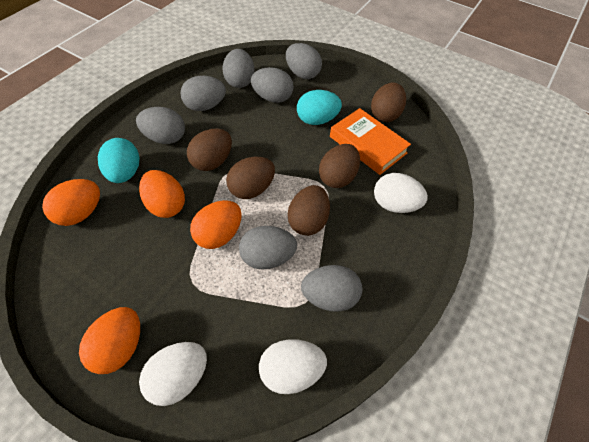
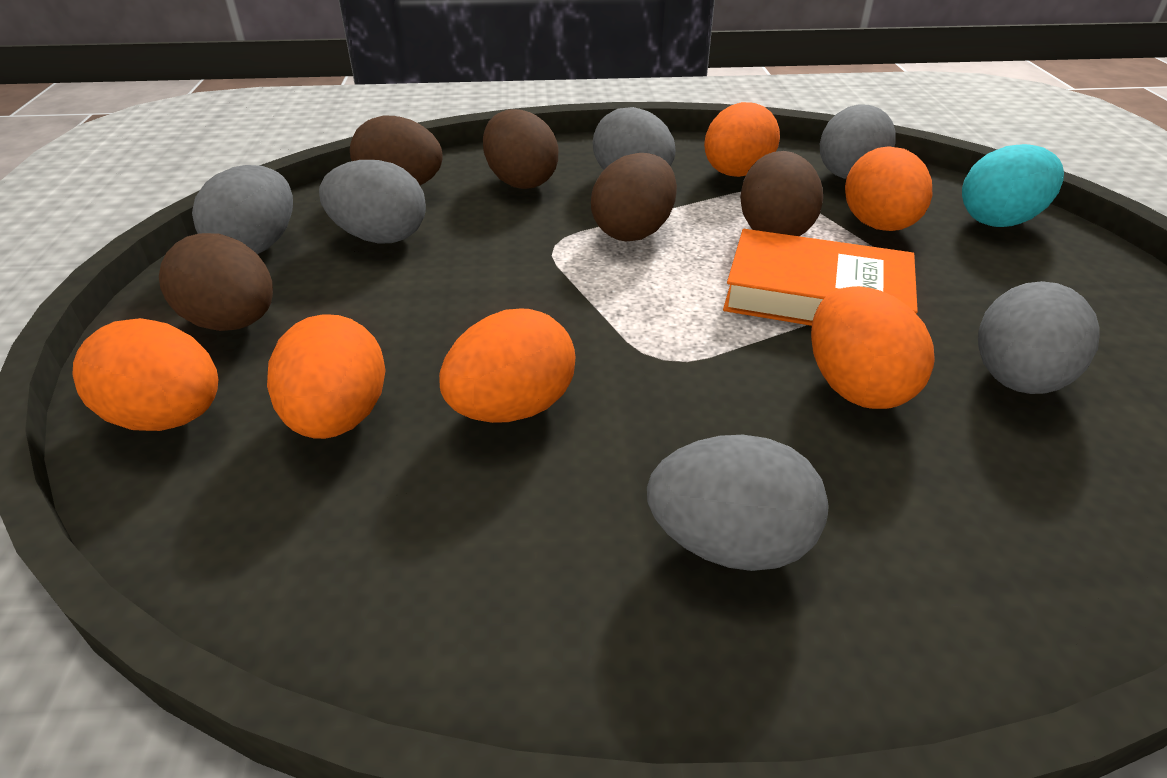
grey egg: 7 -> 6
orange egg: 4 -> 6
turquoise egg: 2 -> 1
white egg: 3 -> 0

